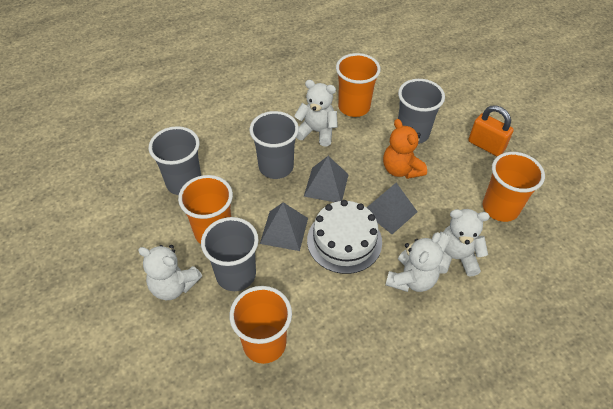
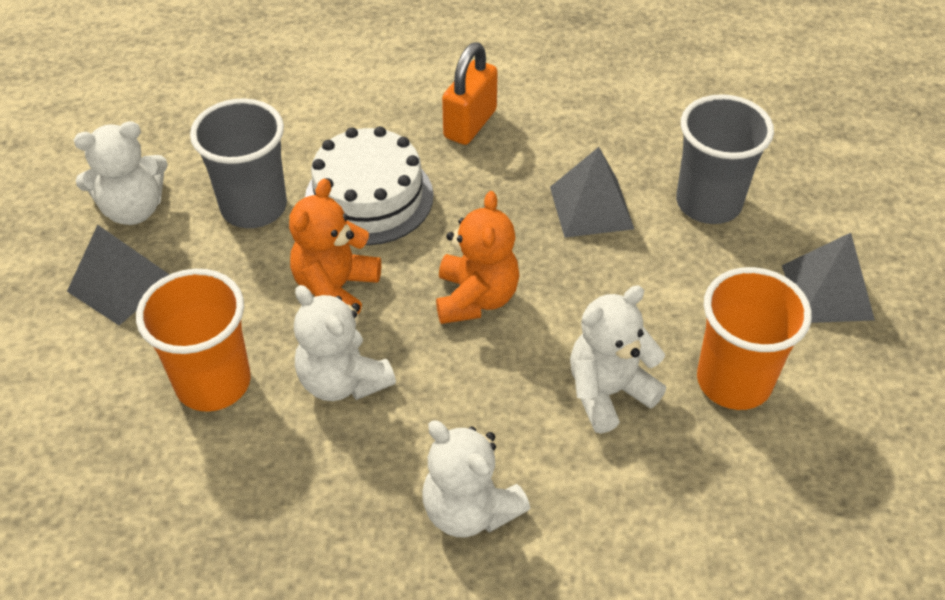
grey cup: 4 -> 2
orange cup: 4 -> 2
orange teddy bear: 1 -> 2

